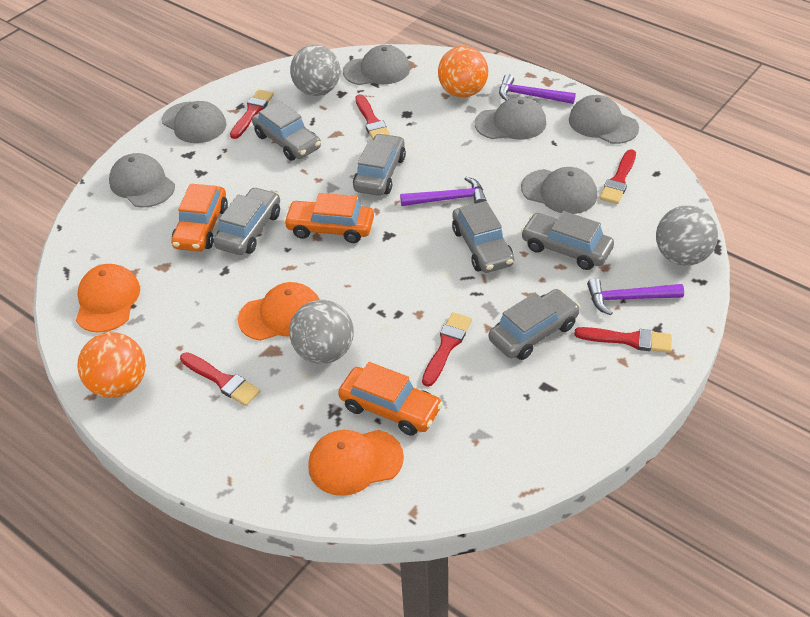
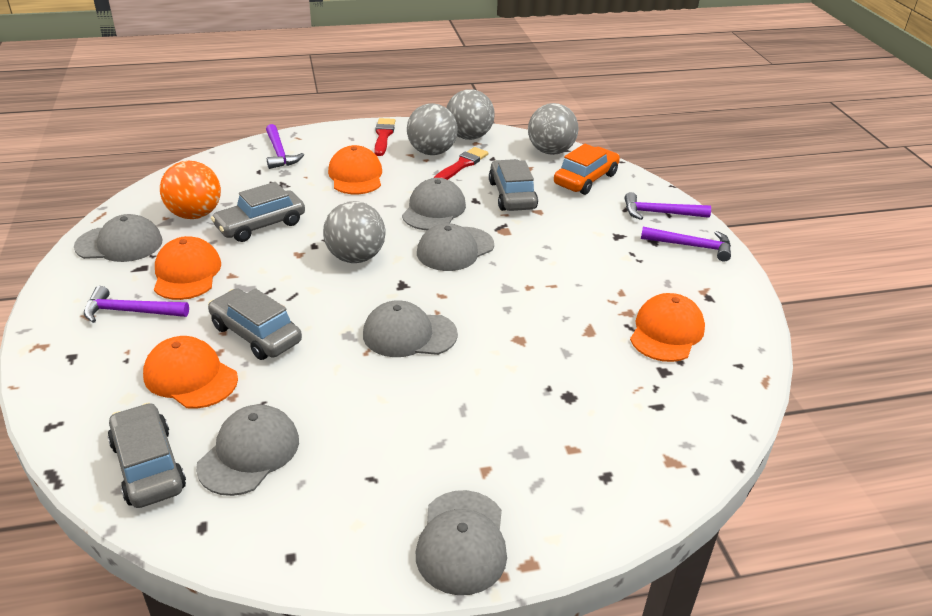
grey ball: 3 -> 4
grey car: 6 -> 4
orange ball: 2 -> 1
orange cap: 3 -> 4
orange car: 3 -> 1
purple hammer: 3 -> 4
red brush: 6 -> 2

